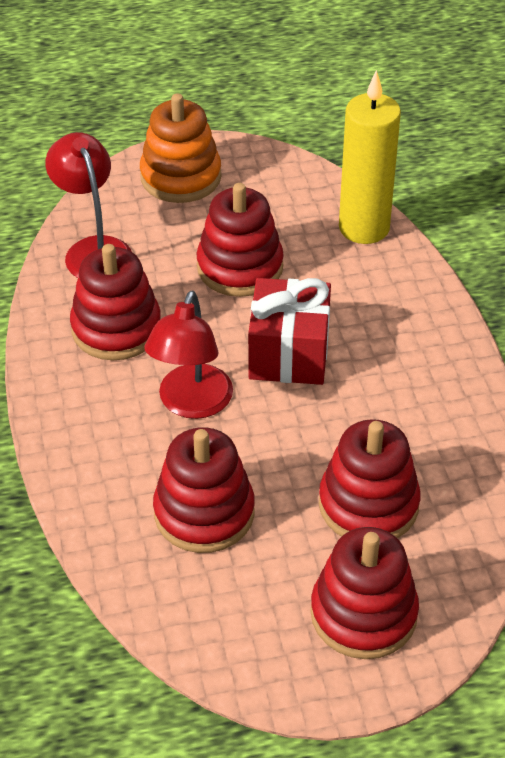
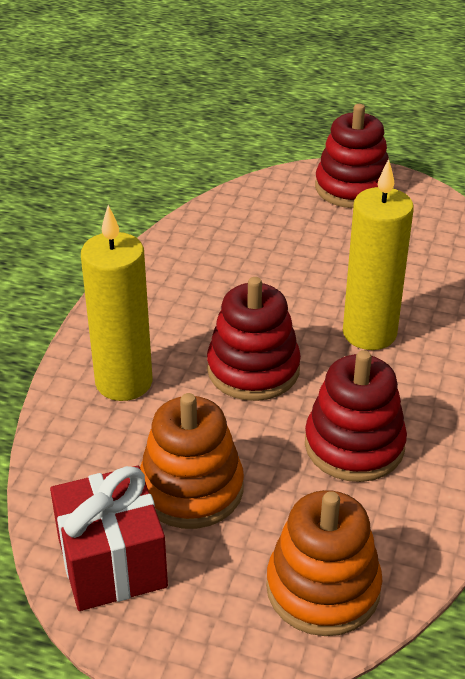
orange stacking toy: 1 -> 2
red lamp: 2 -> 0
red stacking toy: 5 -> 3
yellow candle: 1 -> 2

